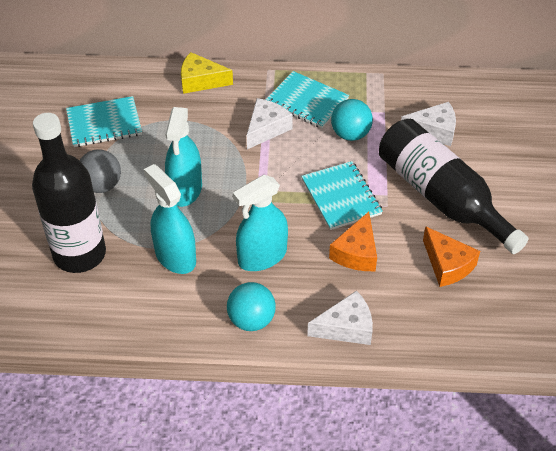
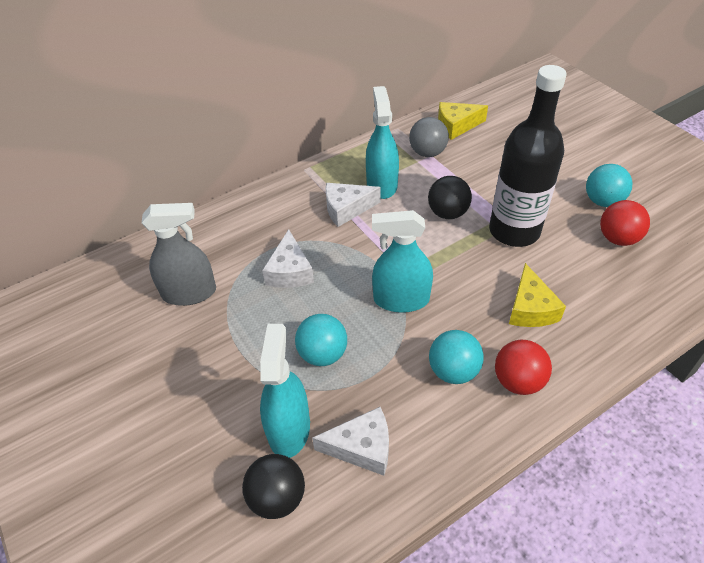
black ball: 0 -> 2
black bottle: 2 -> 1
grey spray bottle: 0 -> 1
orange cheese: 2 -> 0
red ball: 0 -> 2
turquoise ball: 2 -> 3
turquoise notebook: 3 -> 0
yellow cheese: 1 -> 2

